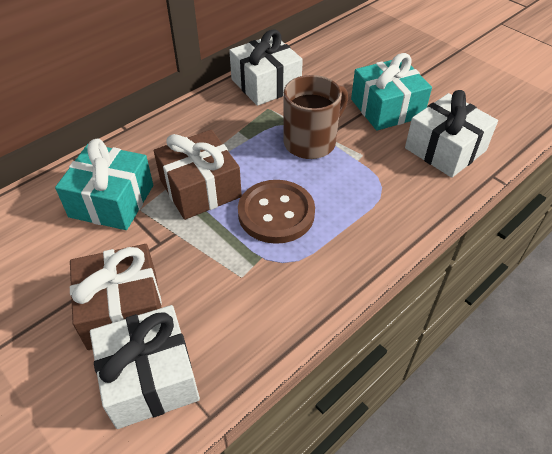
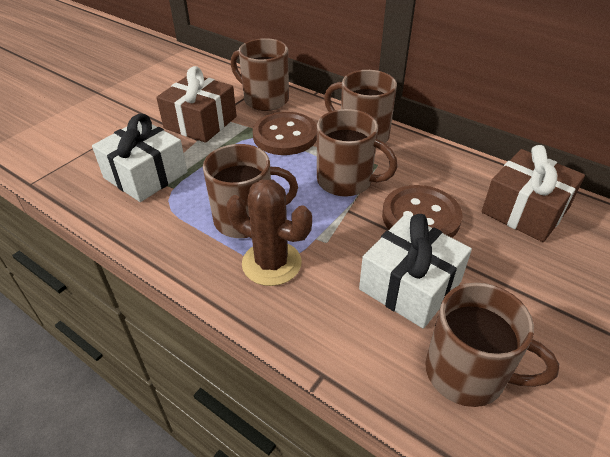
brown button: 1 -> 2
brown cactus: 0 -> 1
brown mug: 1 -> 5
turquoise gift: 2 -> 0
white gift: 3 -> 2

